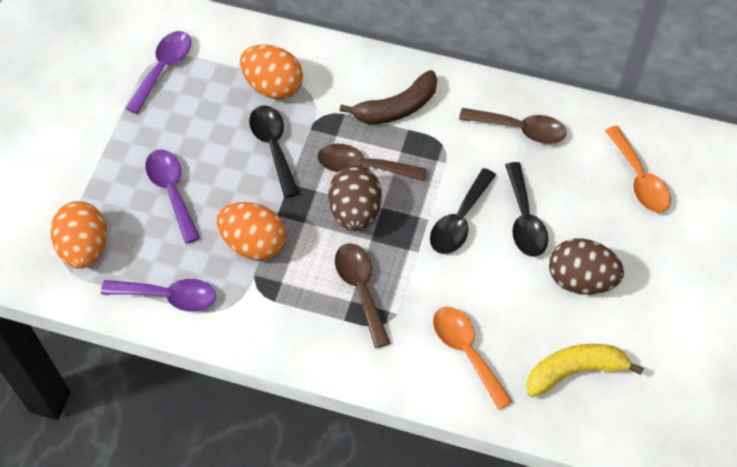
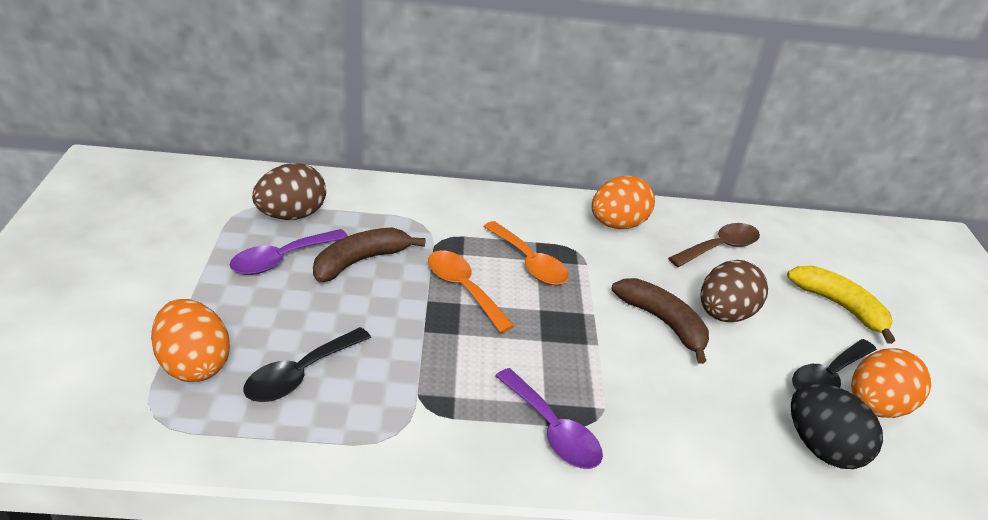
black egg: 0 -> 1
black spoon: 3 -> 2
brown banana: 1 -> 2
brown spoon: 3 -> 1
purple spoon: 3 -> 2

